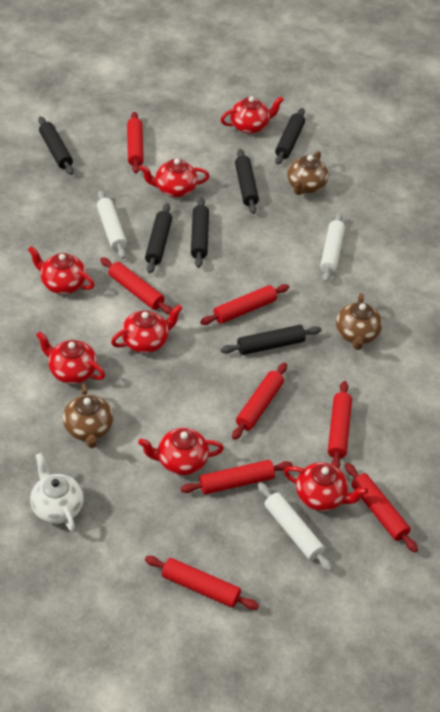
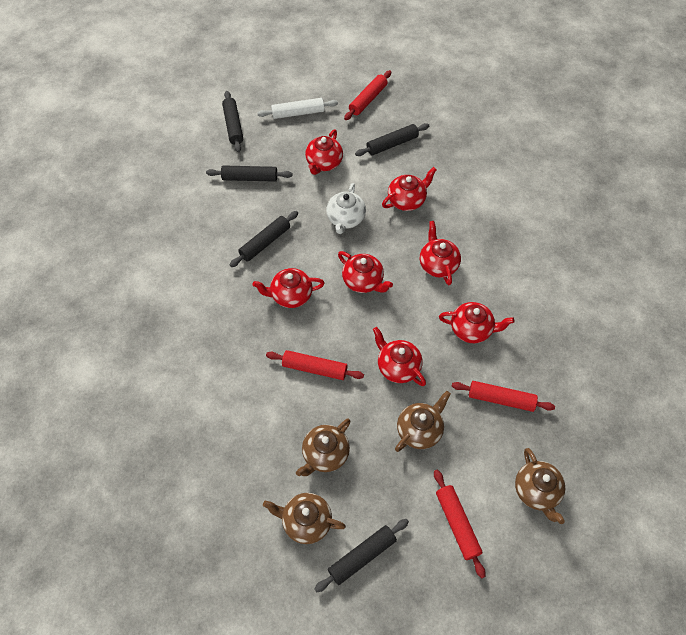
black rolling pin: 6 -> 5
brown teapot: 3 -> 4
red rolling pin: 8 -> 4
white rolling pin: 3 -> 1

